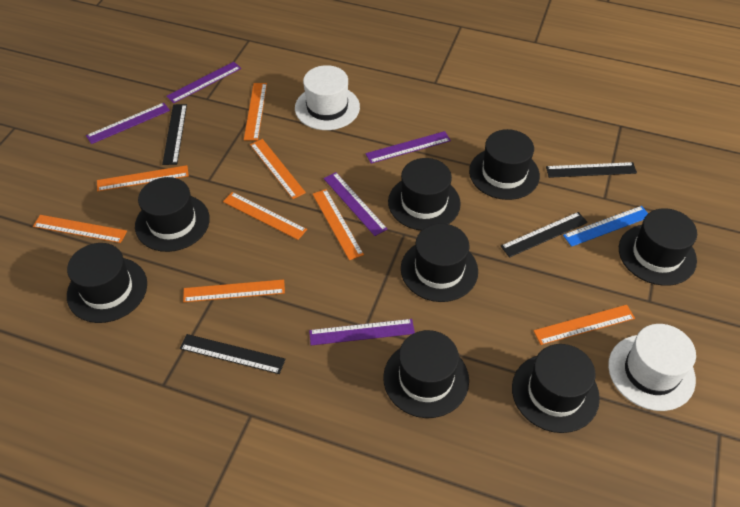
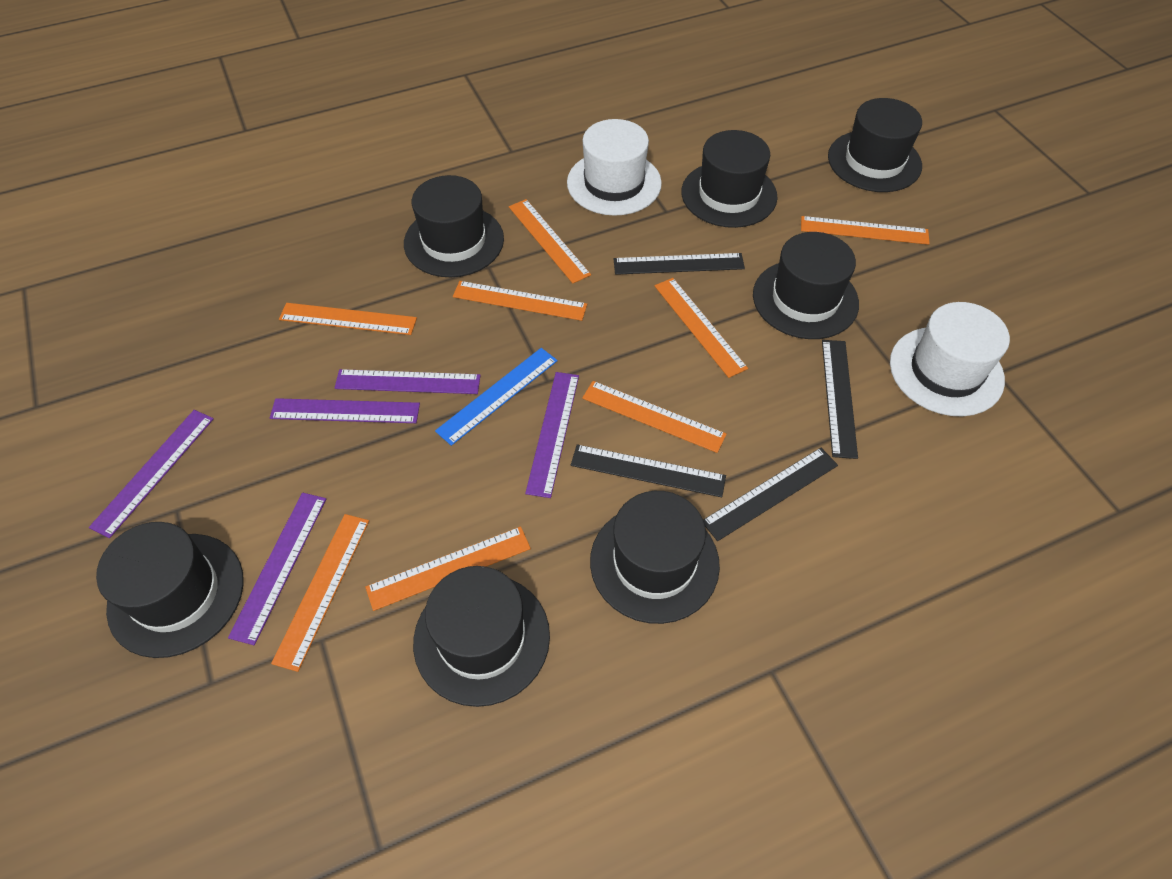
black hat: 8 -> 7

